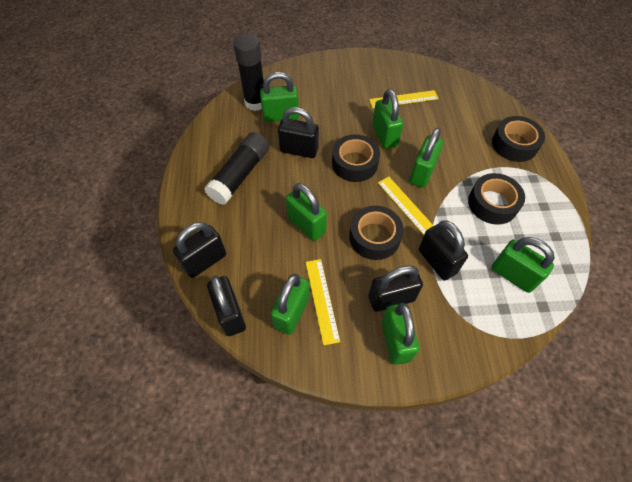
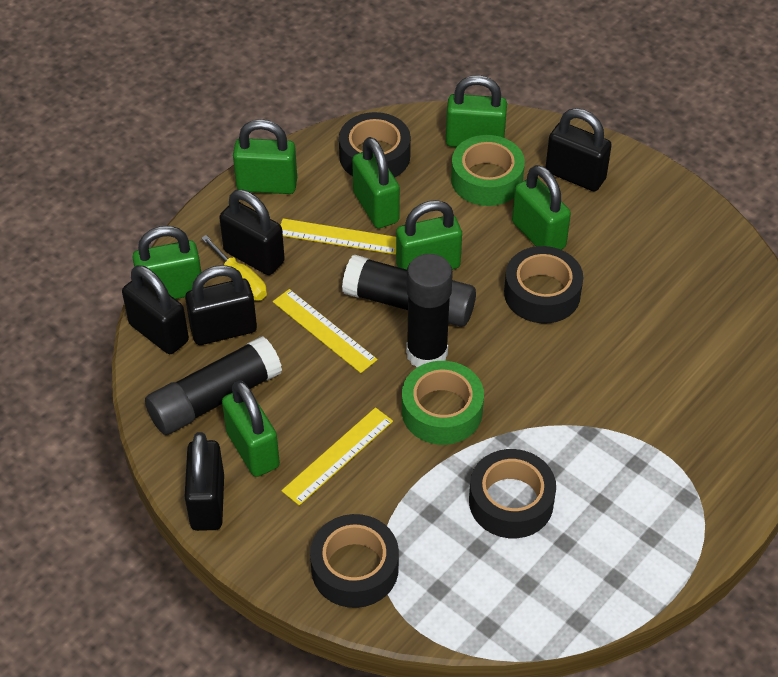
black glue stick: 2 -> 3
green tape: 0 -> 2
yellow screwdriver: 0 -> 1

